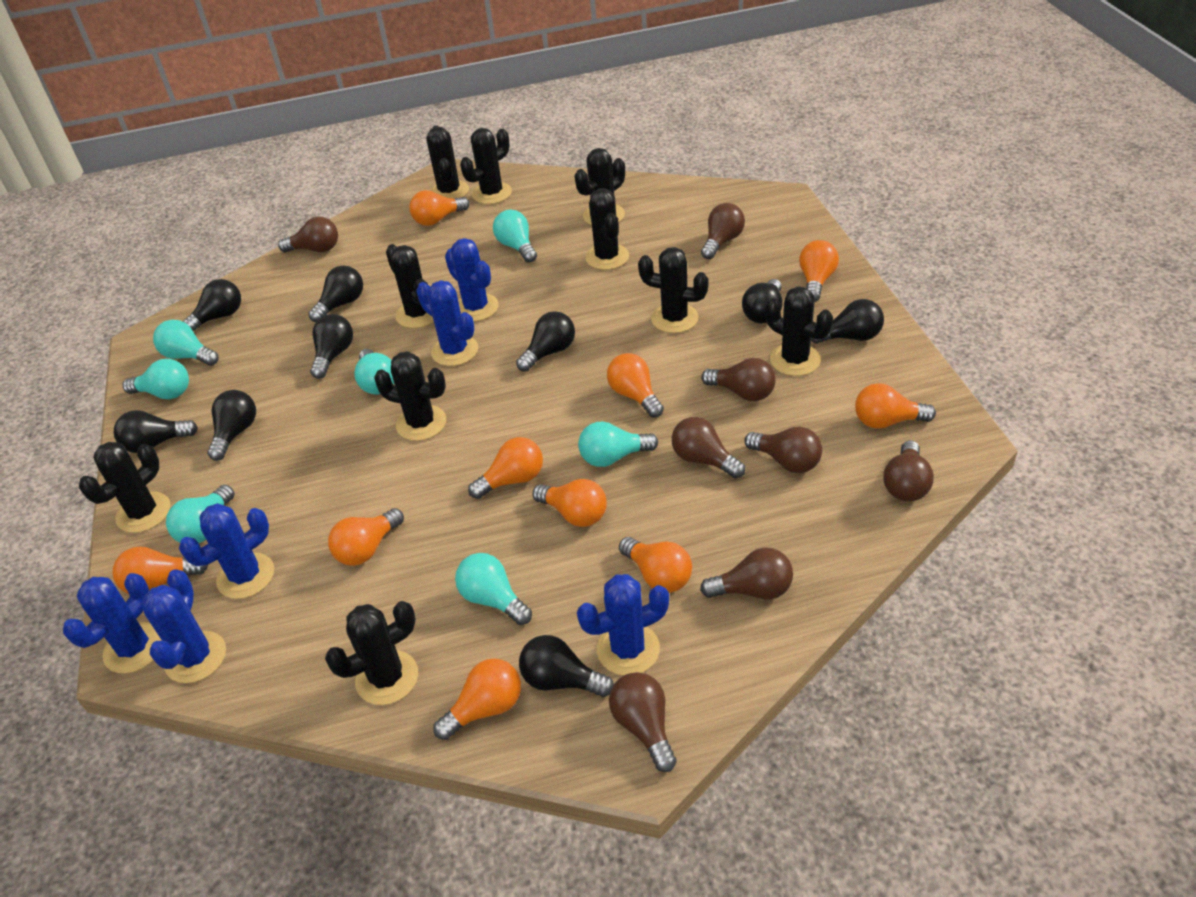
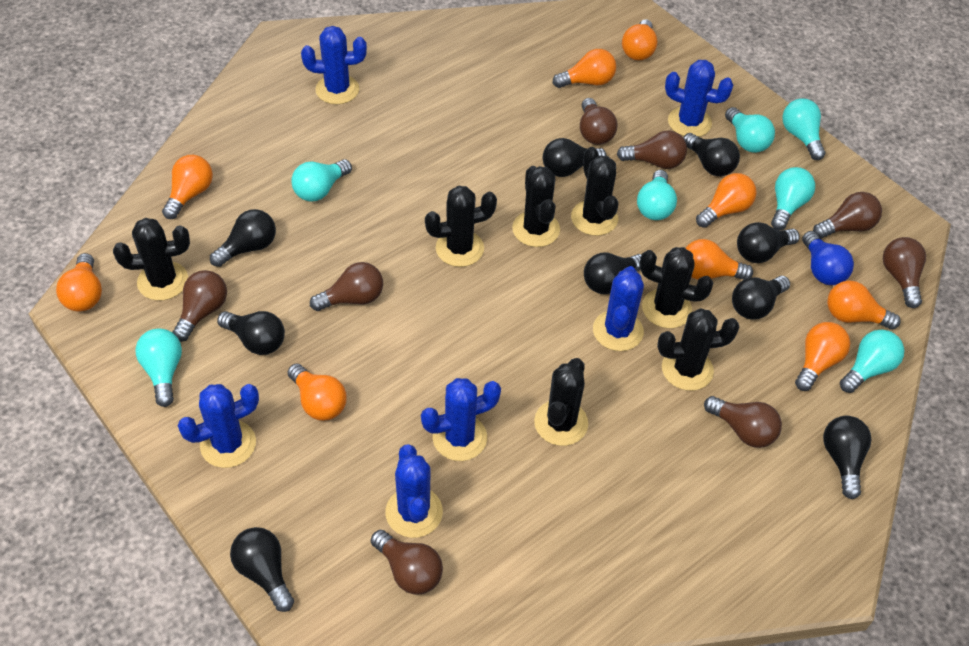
black cactus: 10 -> 7
blue light bulb: 0 -> 1
orange light bulb: 10 -> 9

